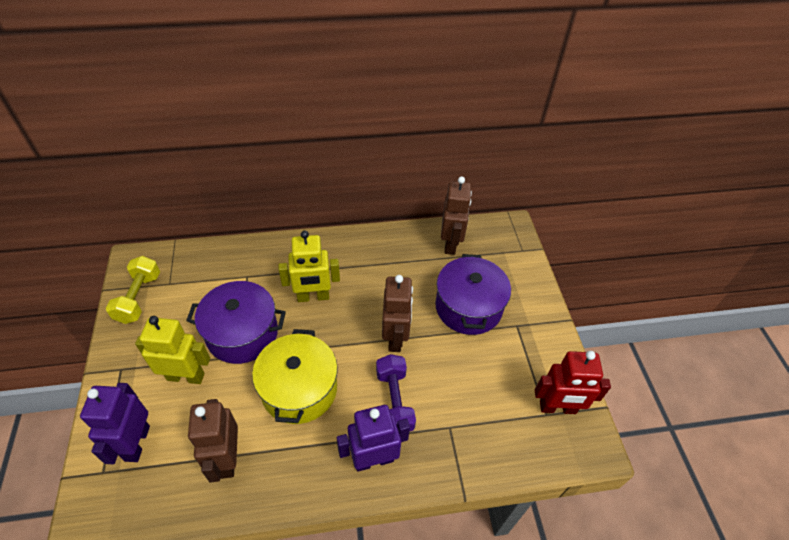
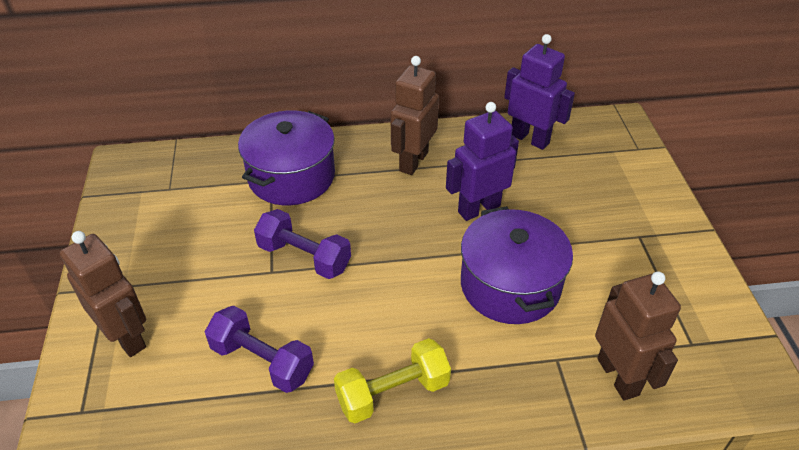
purple dumbbell: 1 -> 2
red robot: 1 -> 0
yellow pot: 1 -> 0
yellow robot: 2 -> 0

